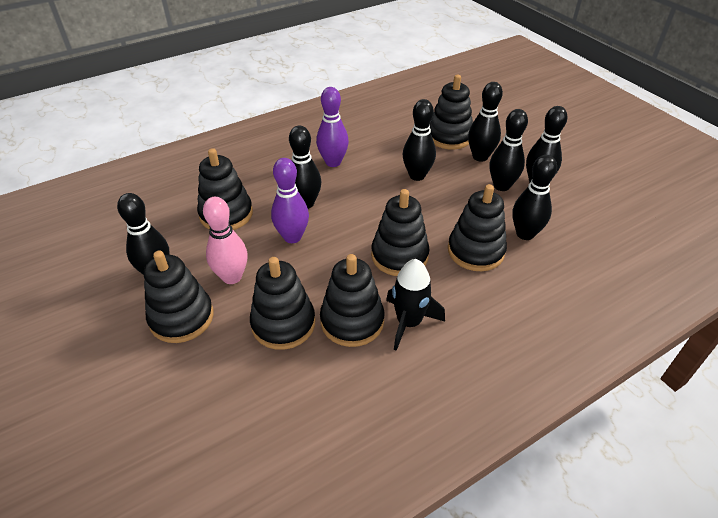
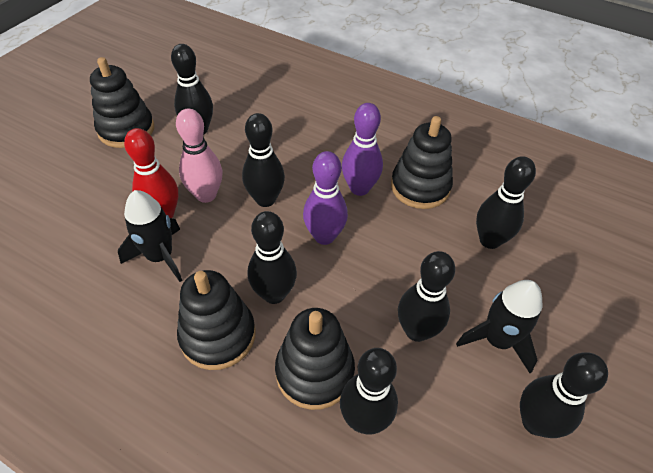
black rocket: 1 -> 2
black stacking toy: 7 -> 4
red bowling pin: 0 -> 1

